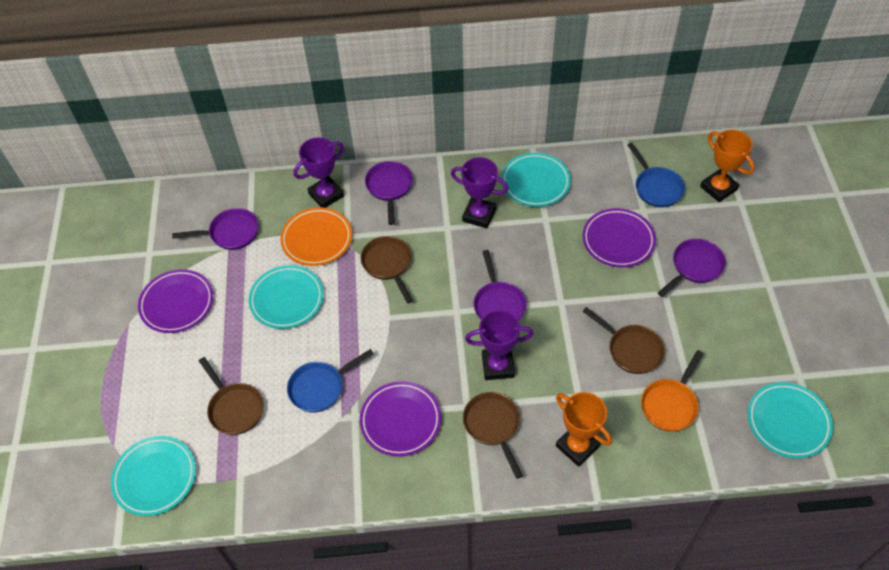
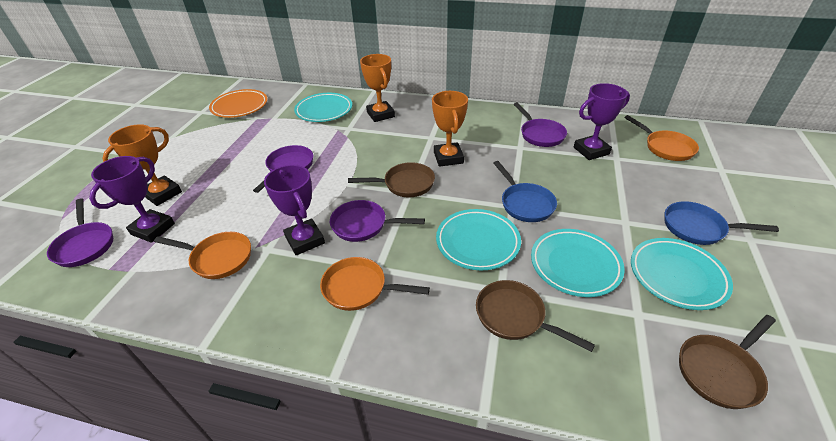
brown pan: 4 -> 3
orange pan: 1 -> 3
orange trophy: 2 -> 3
purple plate: 3 -> 0

